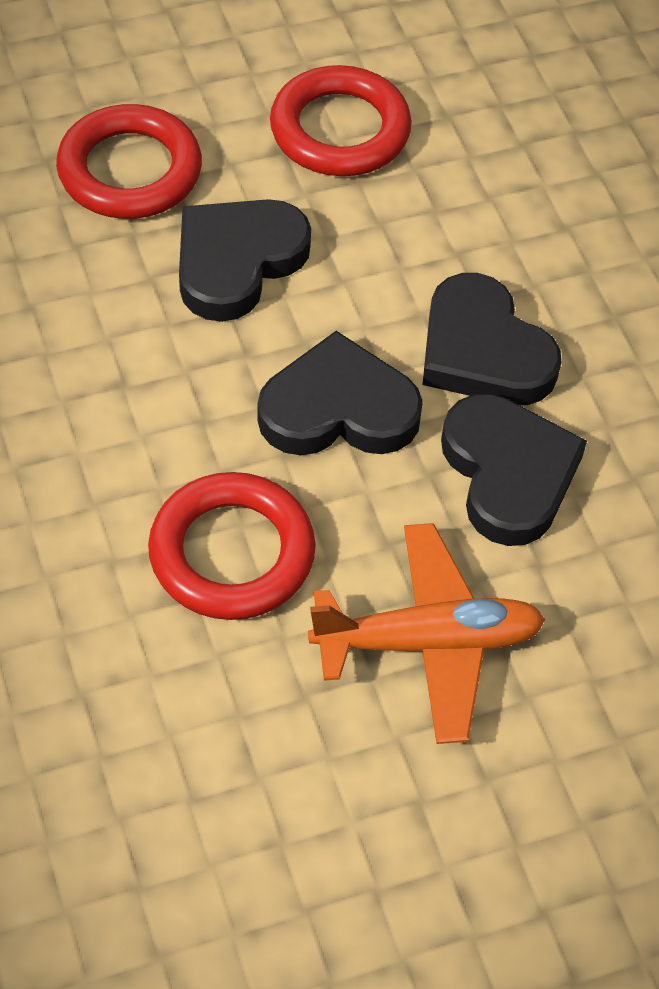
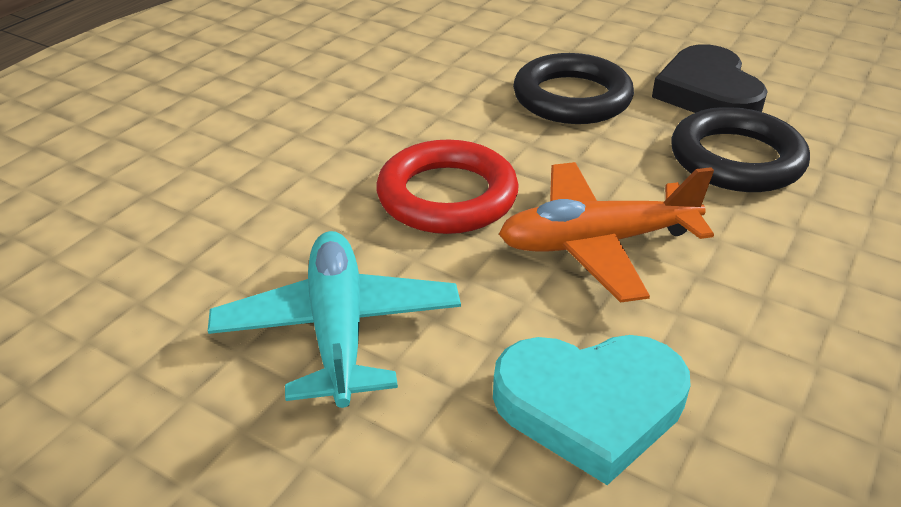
black heart: 4 -> 1
black ring: 0 -> 2
red ring: 3 -> 1
turquoise heart: 0 -> 1
turquoise plane: 0 -> 1

